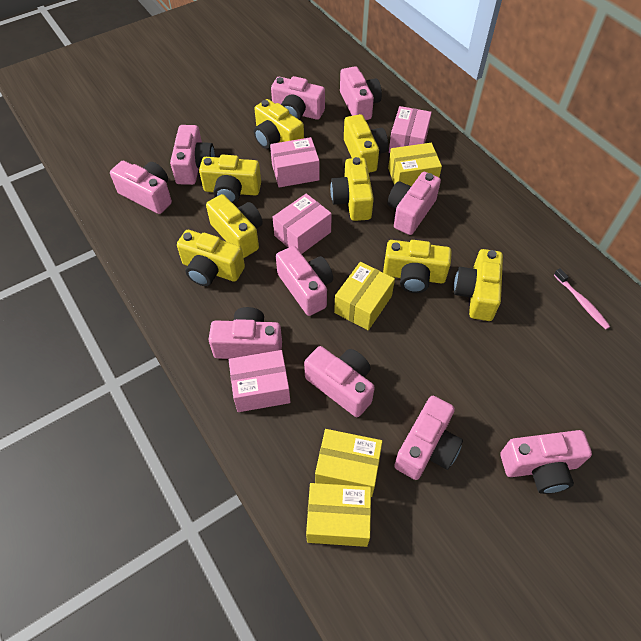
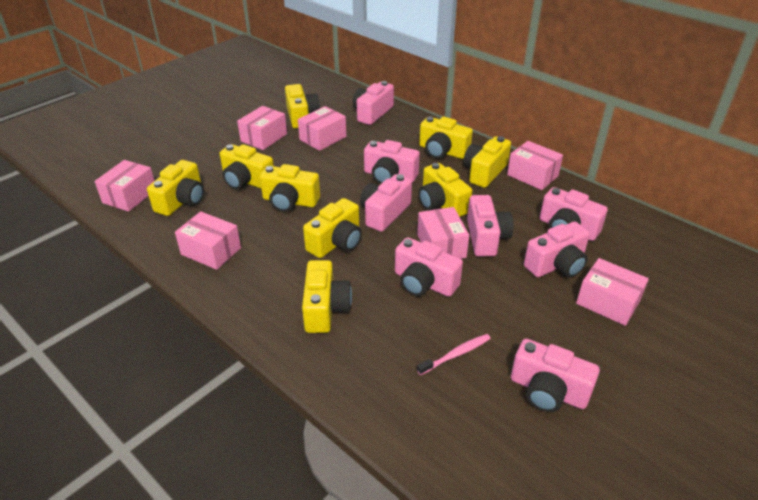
pink box: 4 -> 7
pink camera: 10 -> 8
yellow box: 4 -> 0
yellow camera: 8 -> 9

